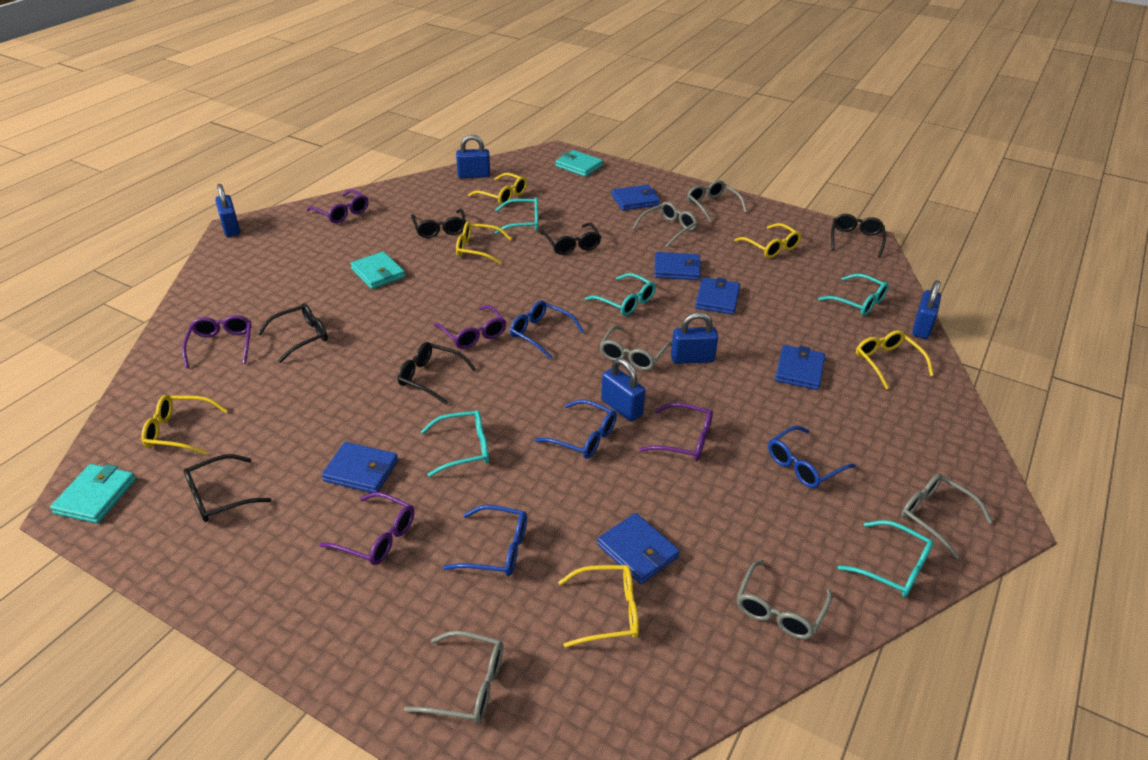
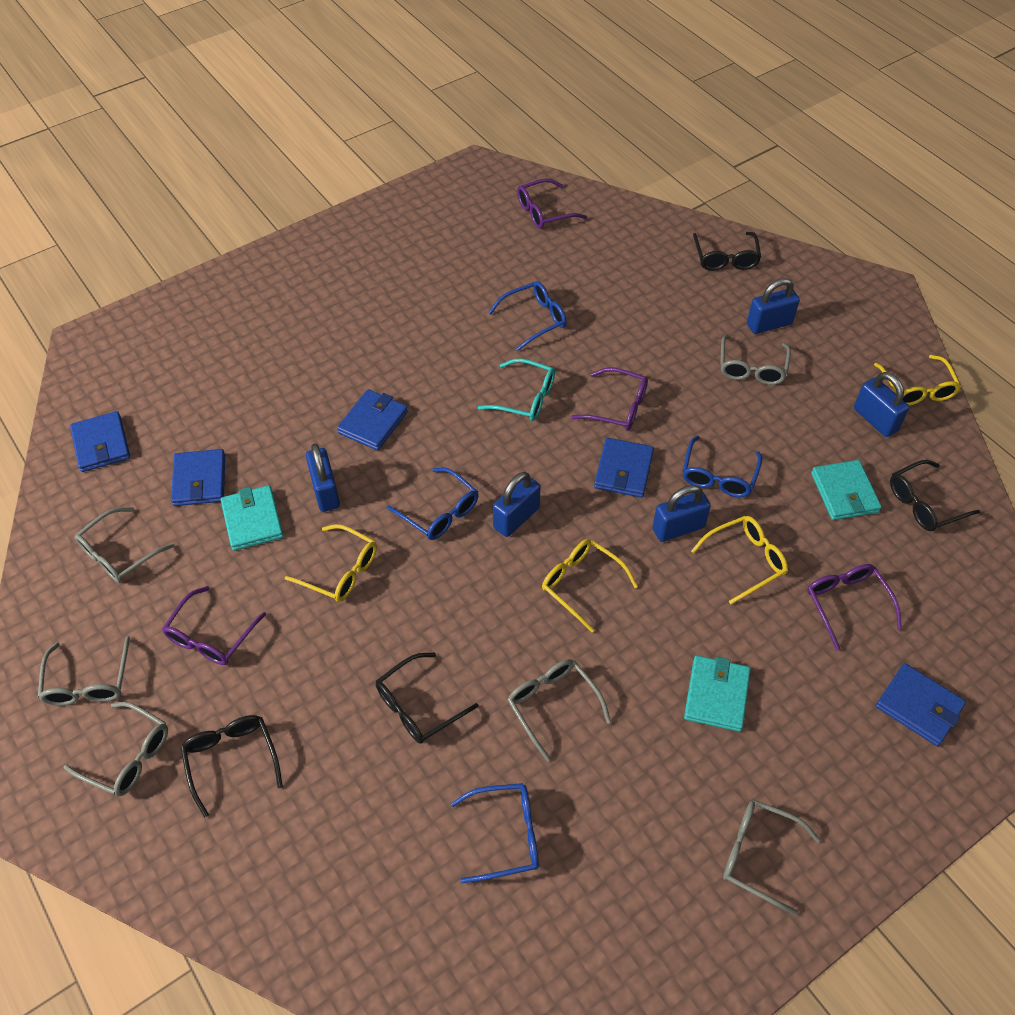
black glasses: 6 -> 4
blue wallet: 6 -> 5
purple glasses: 5 -> 4
turquoise glasses: 5 -> 1
yellow glasses: 6 -> 4

